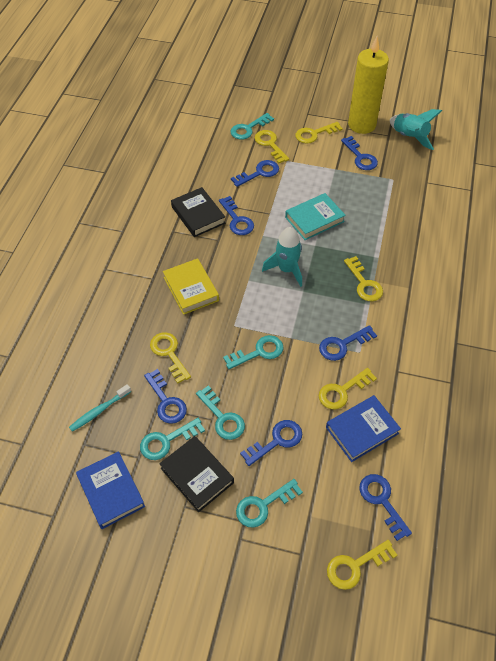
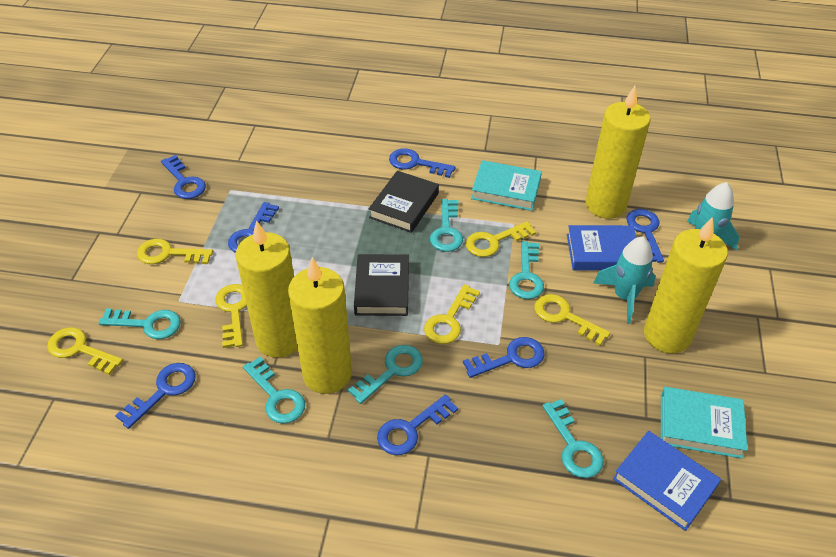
turquoise book: 1 -> 2
turquoise key: 5 -> 6
turquoise toothbrush: 1 -> 0
yellow book: 1 -> 0
yellow candle: 1 -> 4

